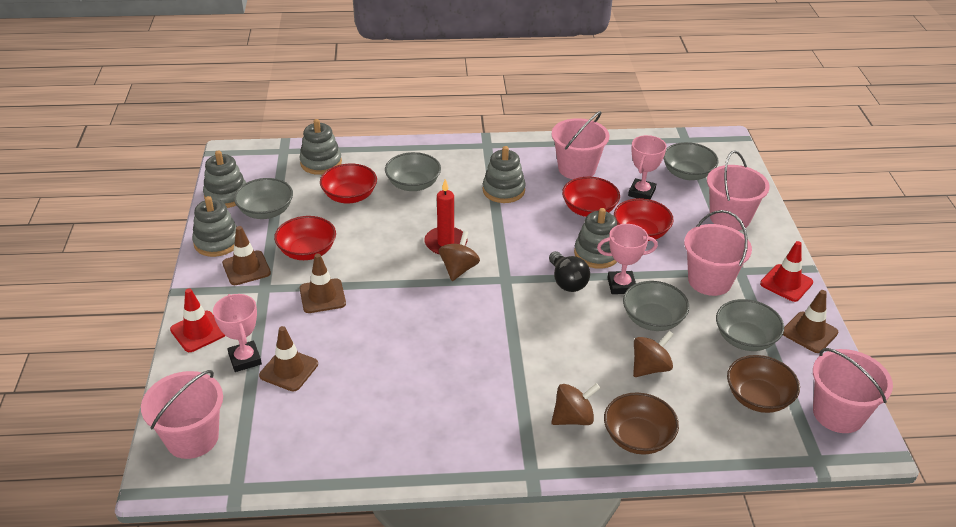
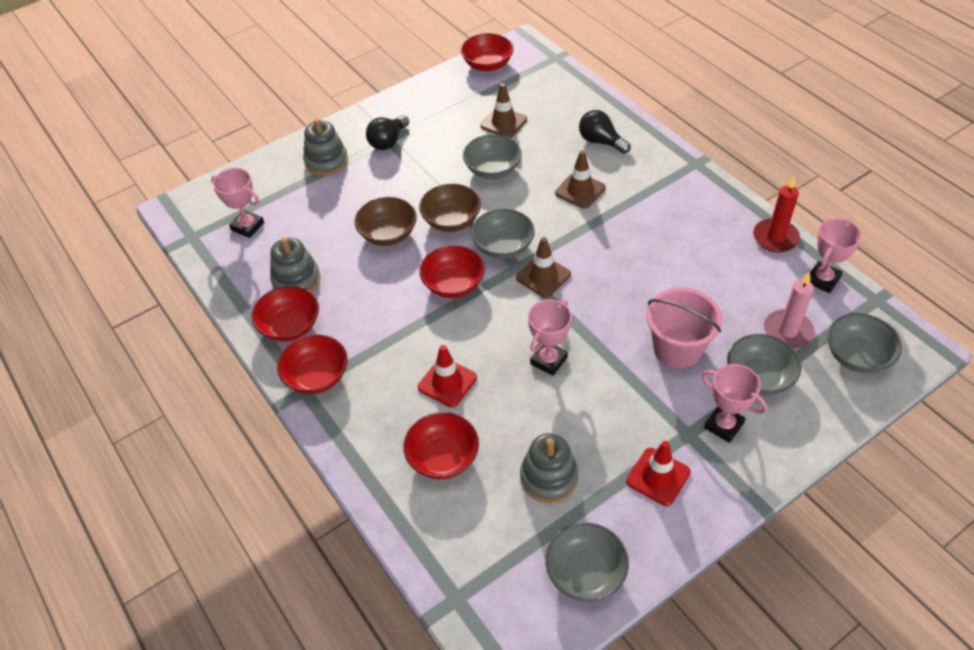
black light bulb: 1 -> 2
brown spinning top: 3 -> 0
brown traffic cone: 4 -> 3
grey stacking toy: 5 -> 3
pink bucket: 5 -> 1
pink candle: 0 -> 1
pink trophy: 3 -> 4
red bowl: 4 -> 5

